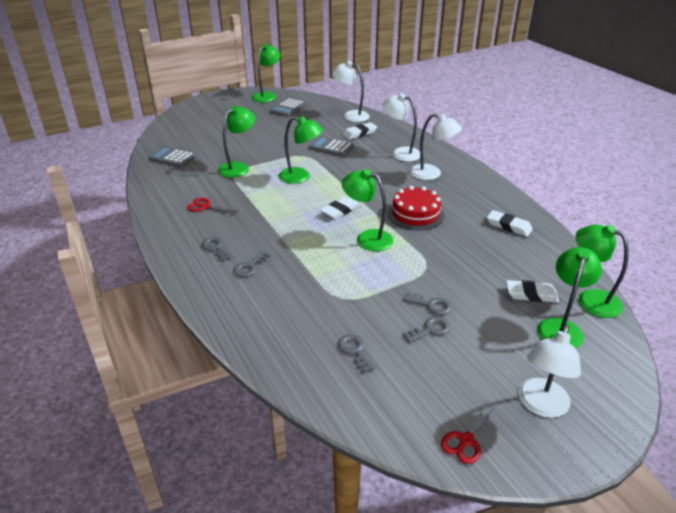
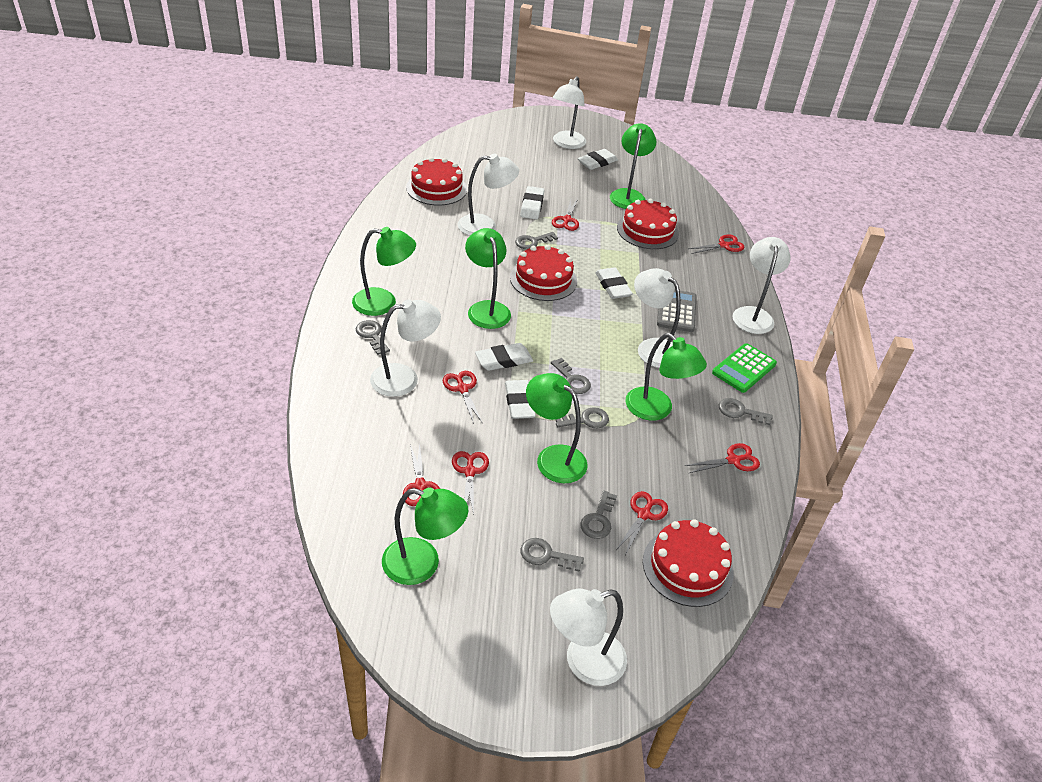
green calculator: 0 -> 1
grey calculator: 3 -> 1
grey key: 5 -> 7
red cake: 1 -> 4
red scissors: 2 -> 7
white eraser: 4 -> 5
white lamp: 4 -> 6

